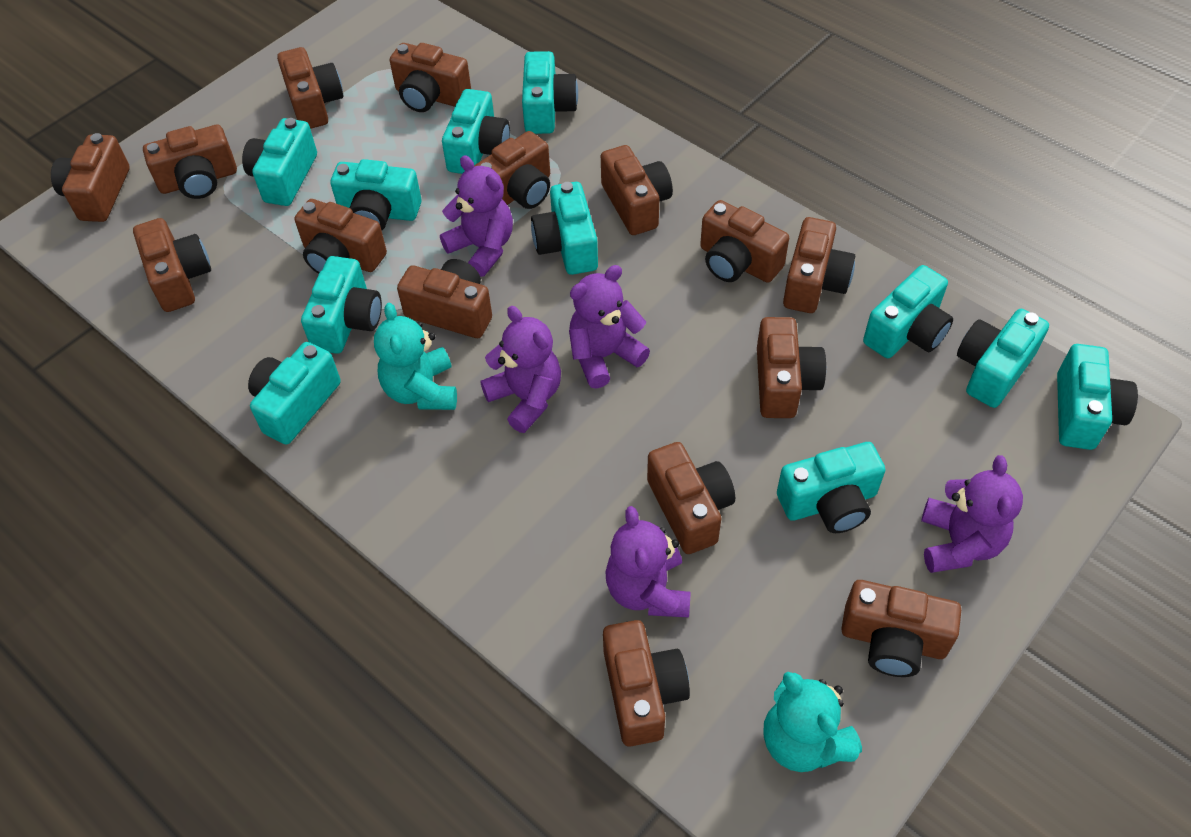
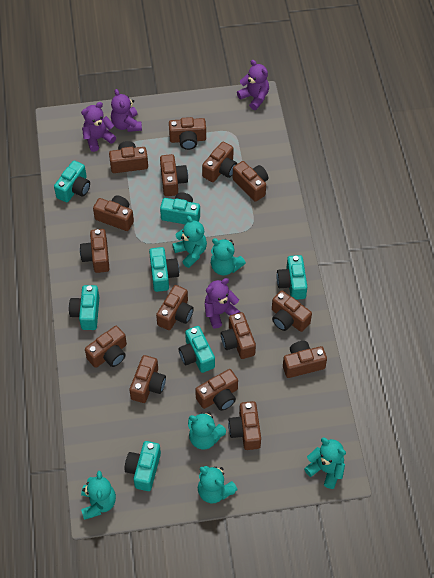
purple teddy bear: 5 -> 4
turquoise camera: 11 -> 7
turquoise teddy bear: 2 -> 6

